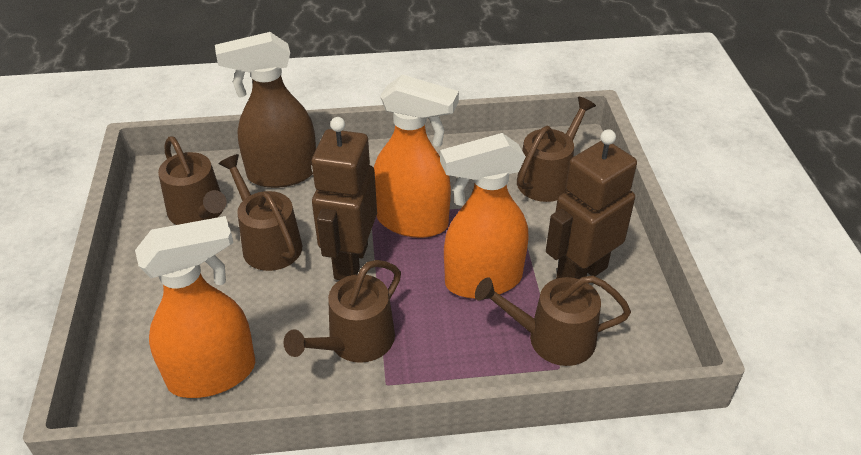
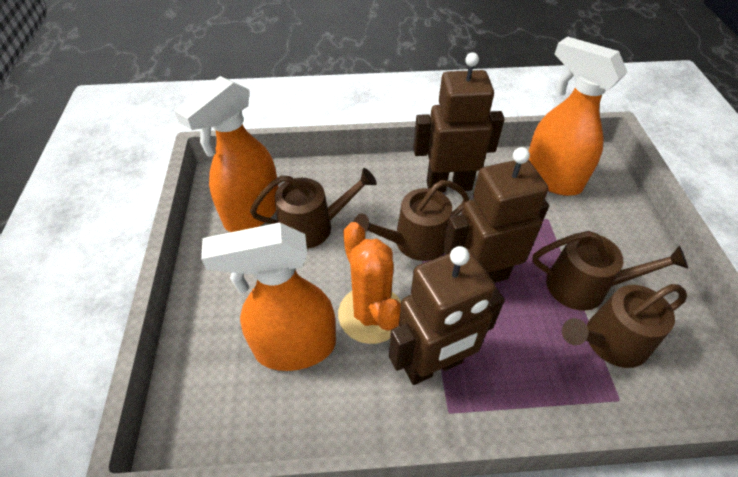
brown robot: 2 -> 3
brown spray bottle: 1 -> 0
brown watering can: 5 -> 4
orange cactus: 0 -> 1

